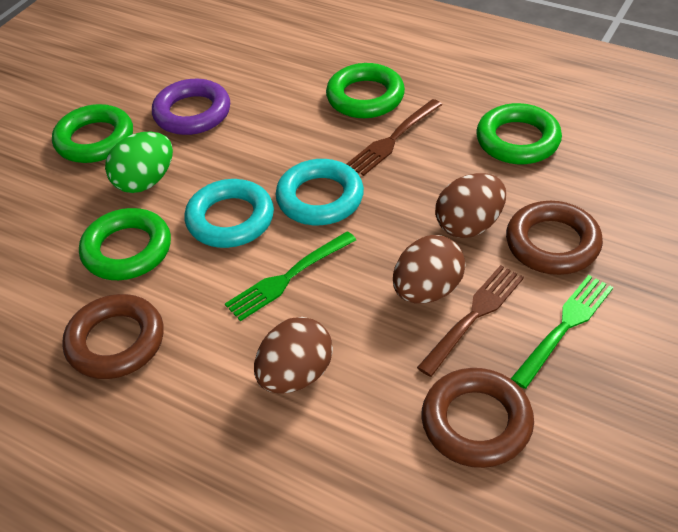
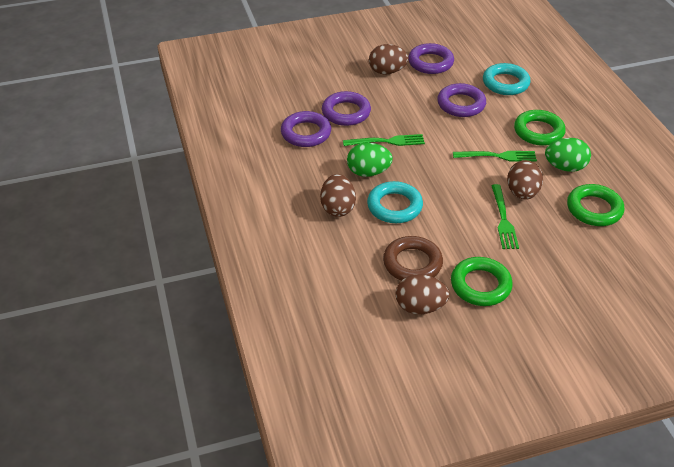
brown egg: 3 -> 4
brown fork: 2 -> 0
brown ring: 3 -> 1
green egg: 1 -> 2
green fork: 2 -> 3
green ring: 4 -> 3
purple ring: 1 -> 4

